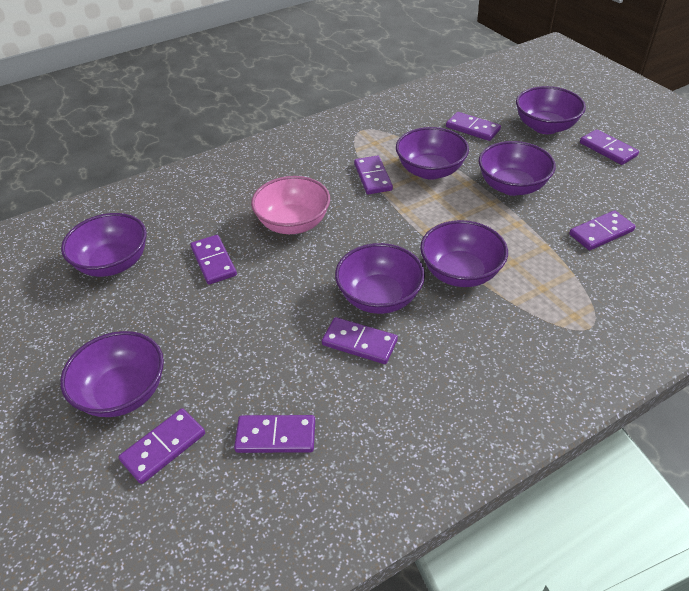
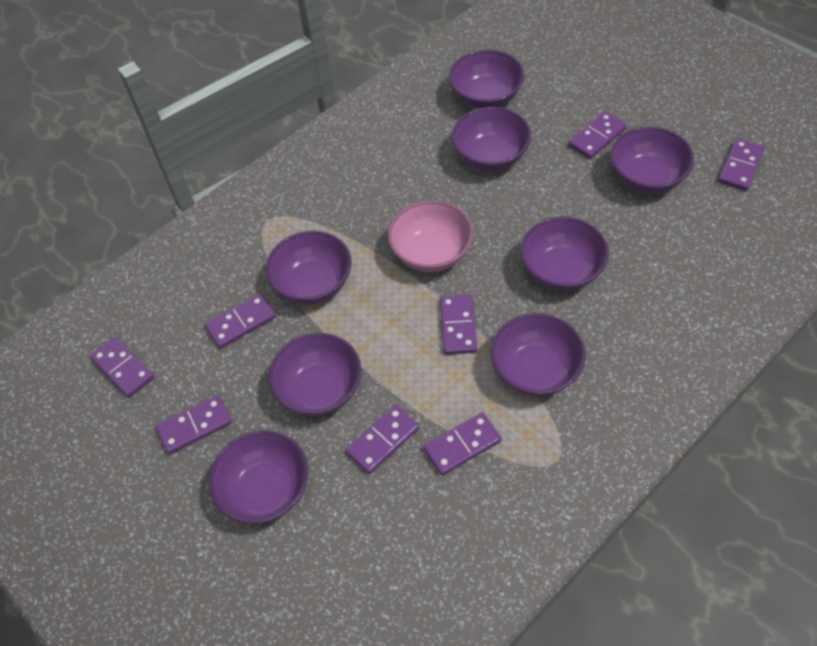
purple bowl: 7 -> 8

